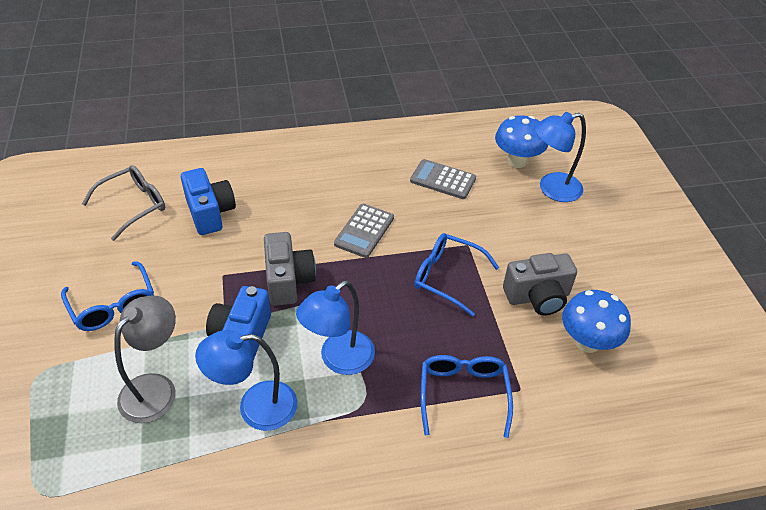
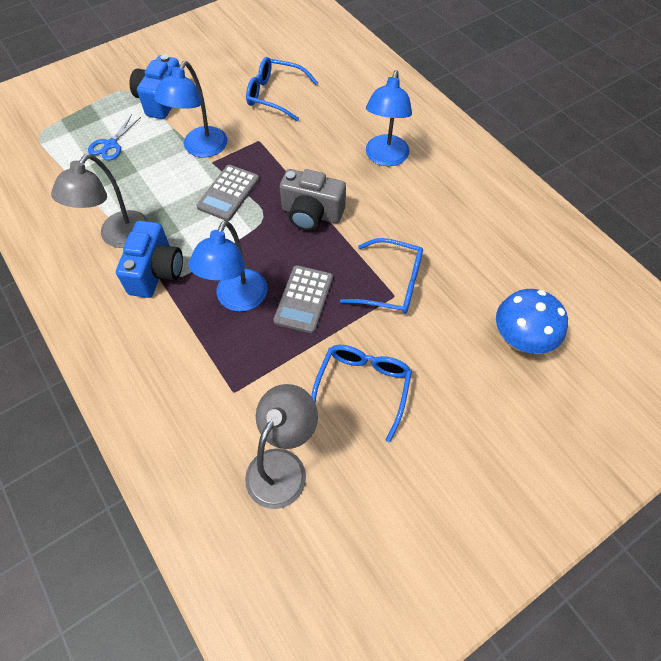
blue mushroom: 2 -> 1
blue scissors: 0 -> 1
grey camera: 2 -> 1
grey glasses: 1 -> 0
grey lamp: 1 -> 2

